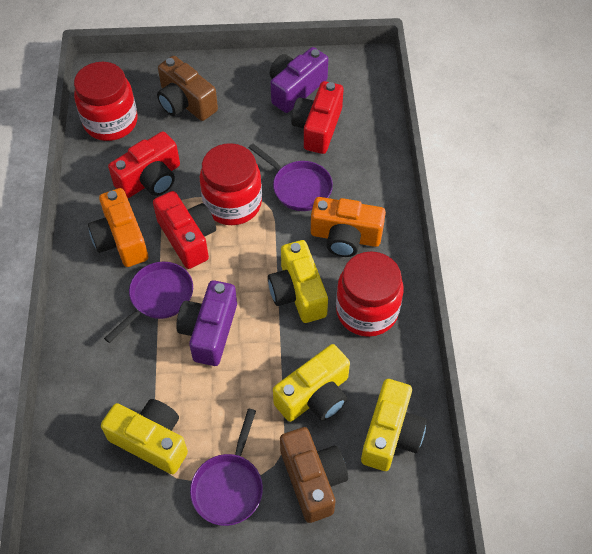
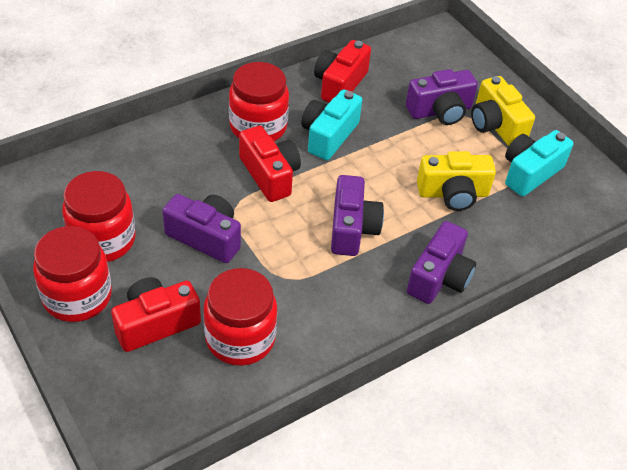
brown camera: 2 -> 0
orange camera: 2 -> 0
purple camera: 2 -> 4
purple pan: 3 -> 0
red jar: 3 -> 4
turquoise camera: 0 -> 2
yellow camera: 4 -> 2

